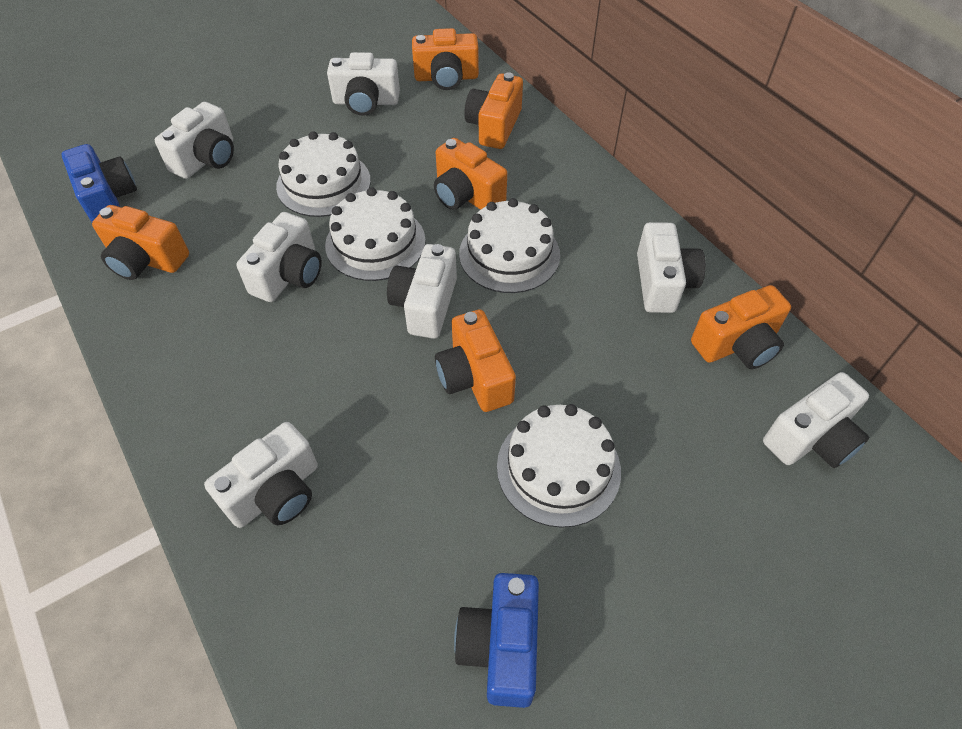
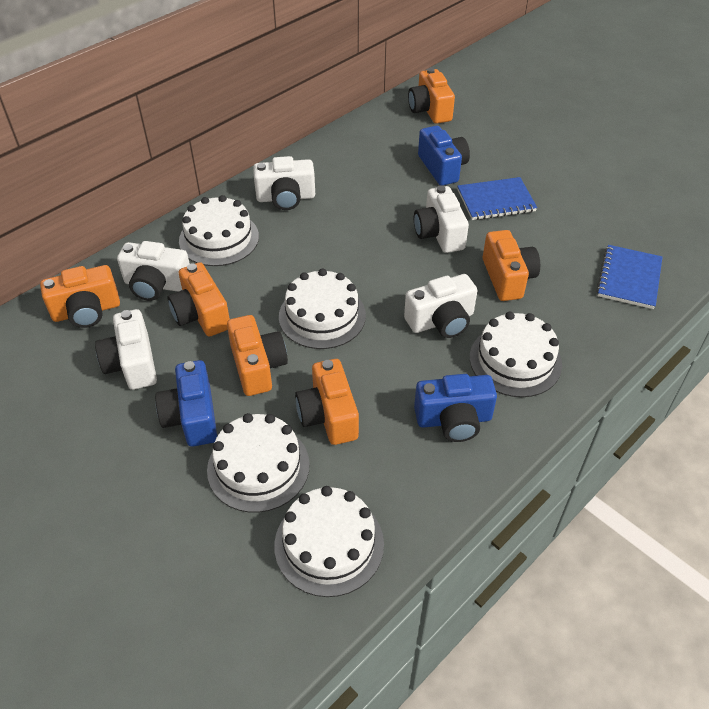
blue camera: 2 -> 3
blue notebook: 0 -> 2
white cake: 4 -> 5
white camera: 7 -> 5

